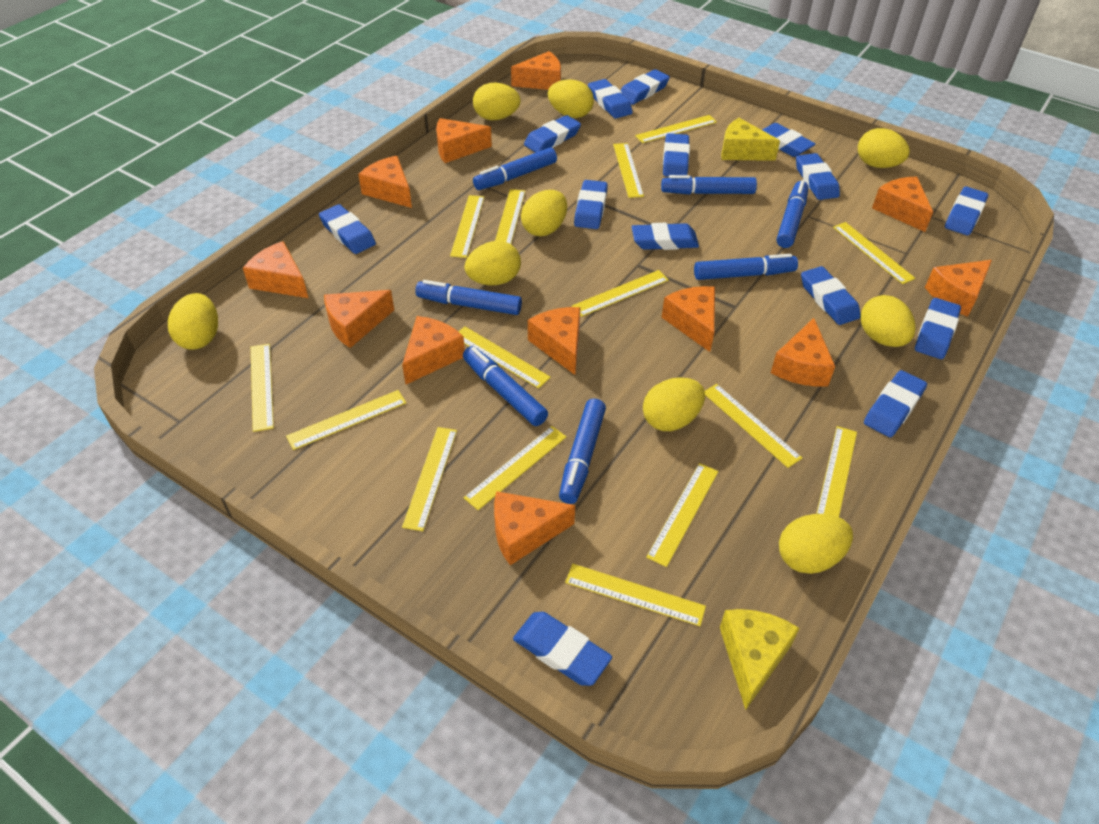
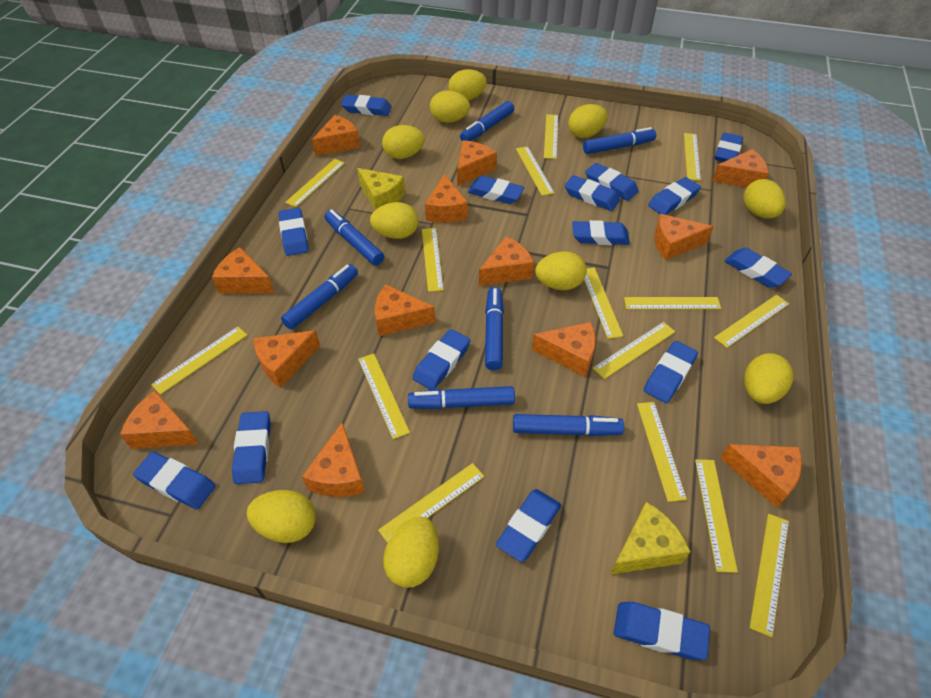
blue eraser: 14 -> 15
orange cheese: 12 -> 13
yellow egg: 9 -> 10

